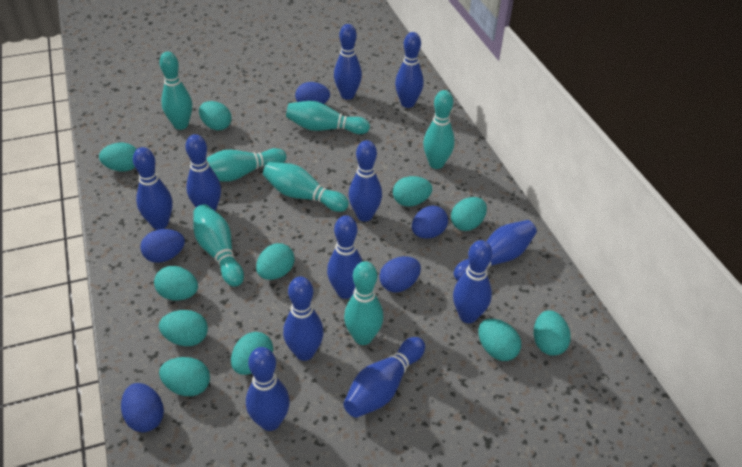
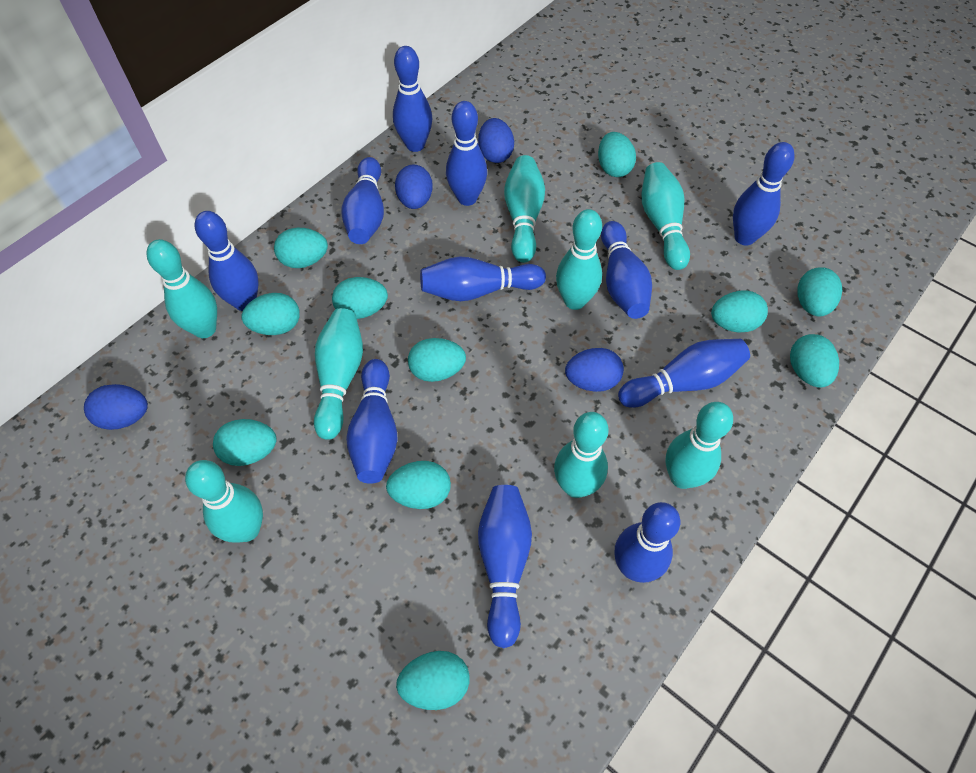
blue egg: 5 -> 4
turquoise bowling pin: 7 -> 8

